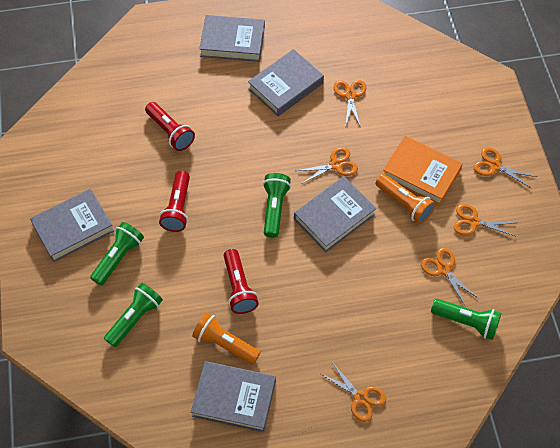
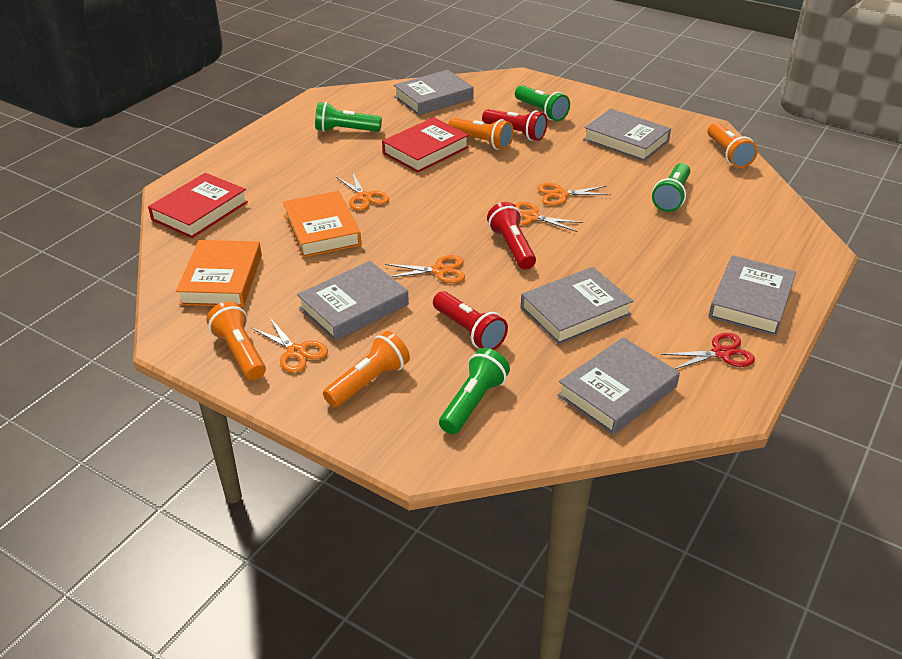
grey book: 5 -> 6
orange book: 1 -> 2
orange flashlight: 2 -> 4
orange scissors: 6 -> 5
red book: 0 -> 2
red scissors: 0 -> 1

